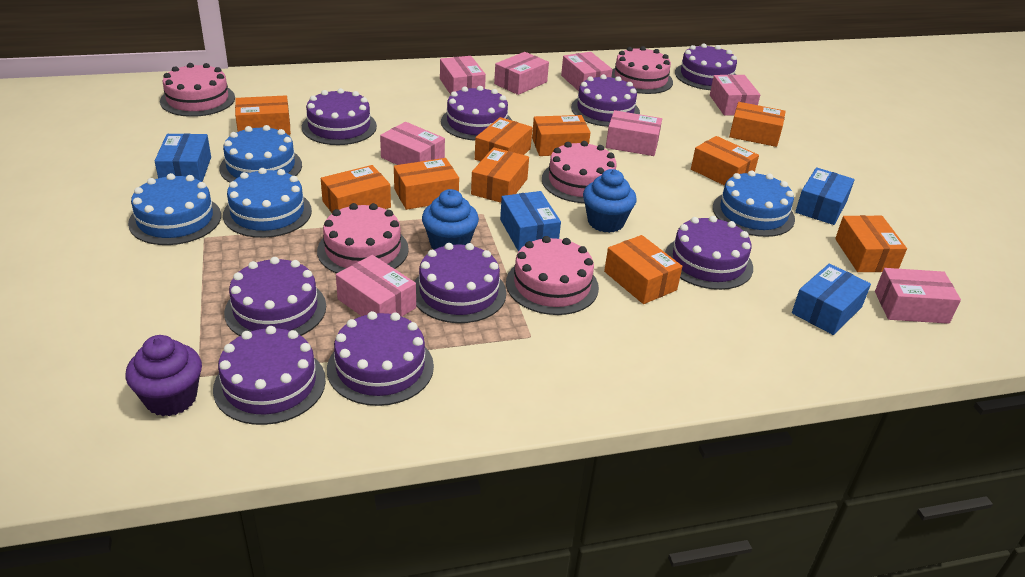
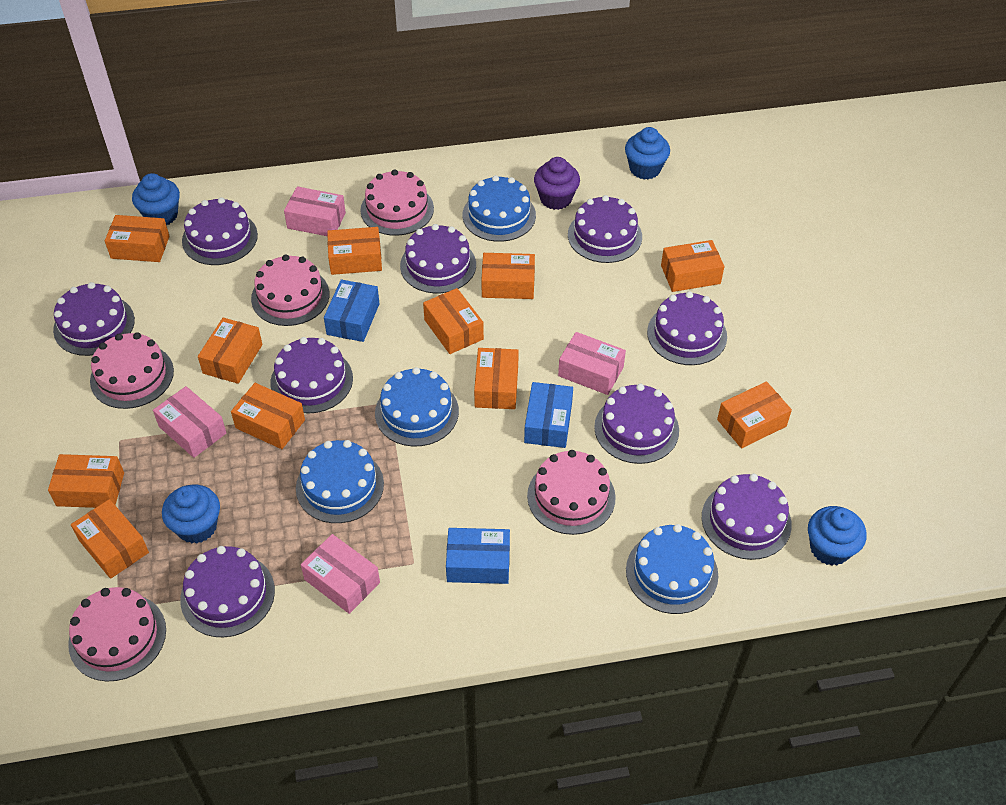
blue box: 4 -> 3
blue cupcake: 2 -> 4
orange box: 10 -> 11
pink box: 8 -> 4

